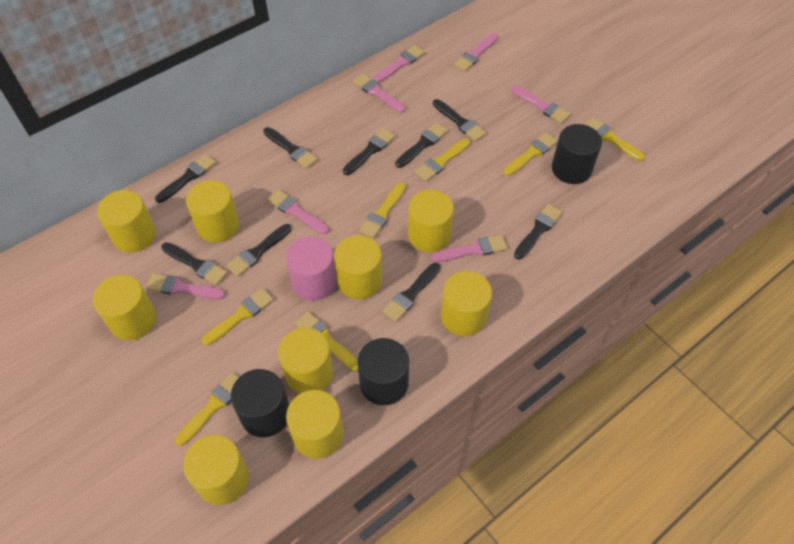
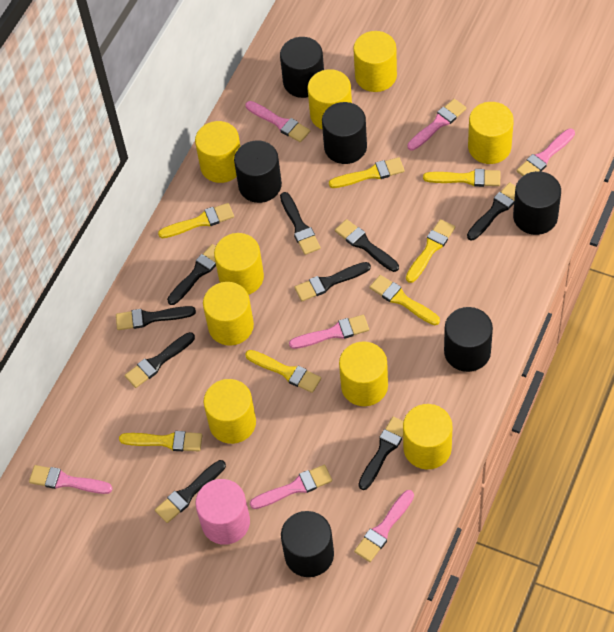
black cylinder: 3 -> 6

